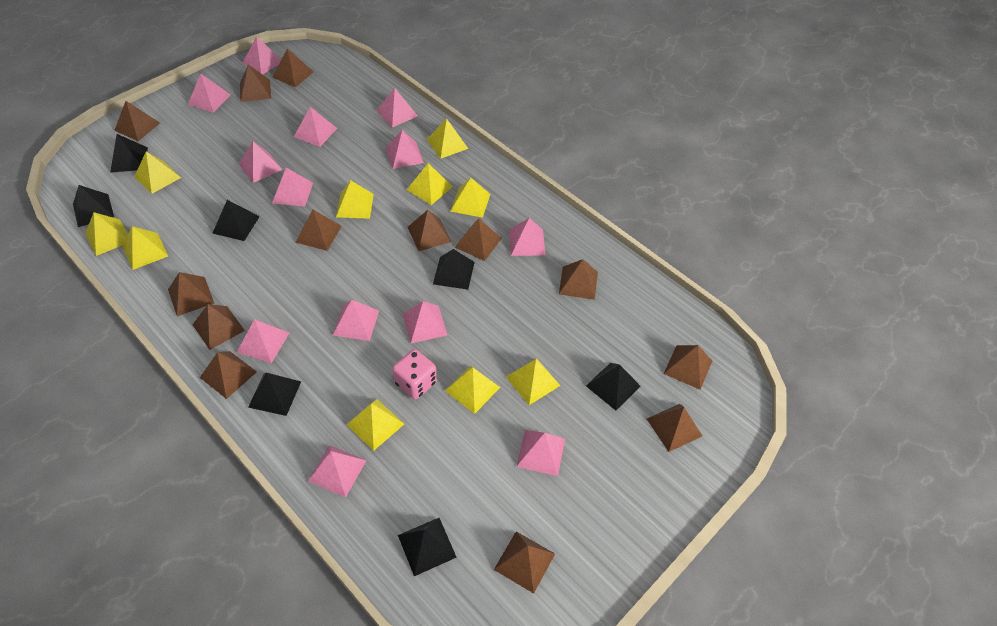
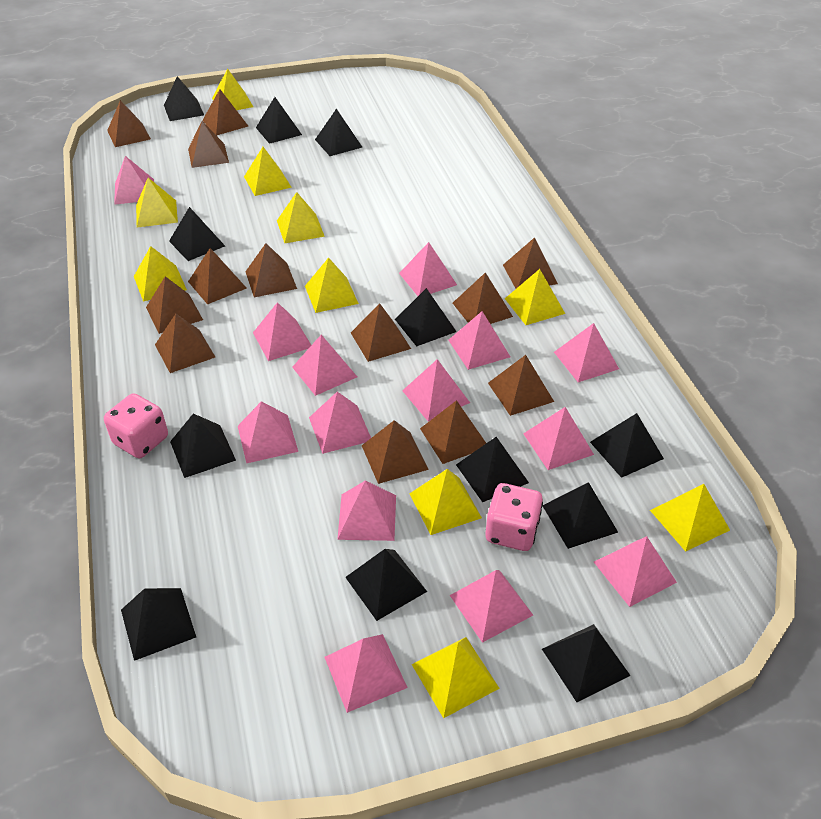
black pyramid: 7 -> 12
pink dice: 1 -> 2
pink pyramid: 13 -> 14

